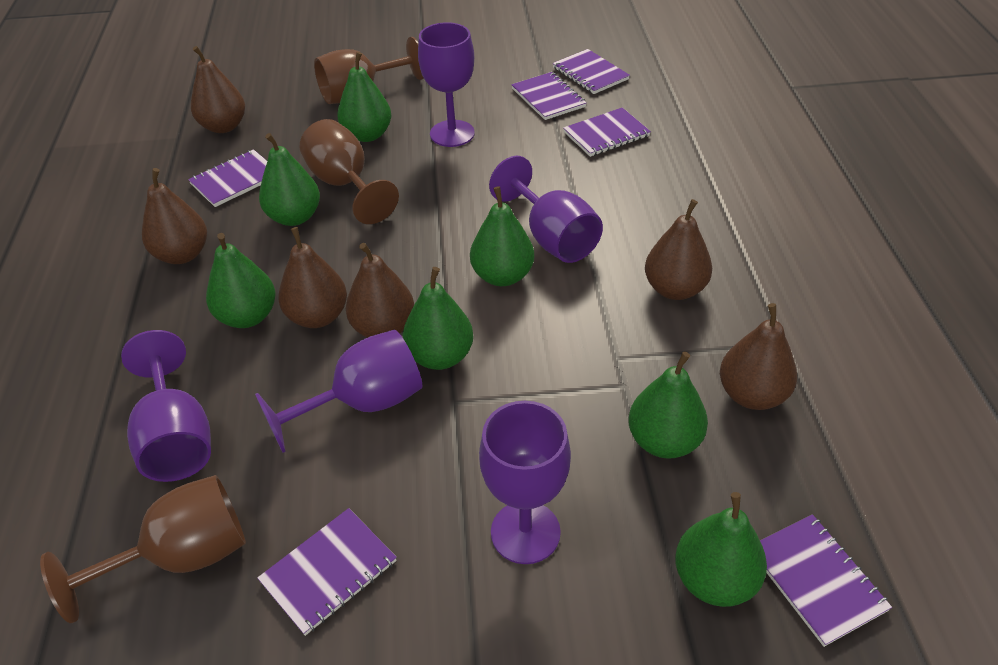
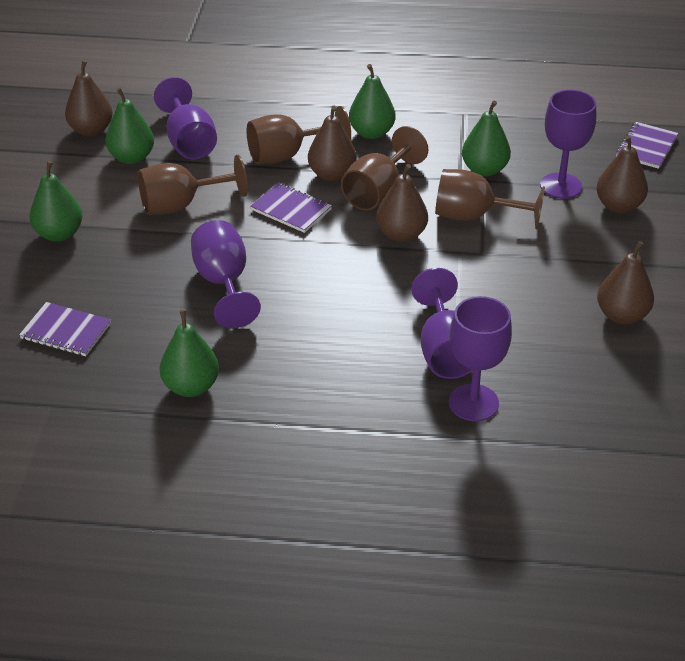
brown goblet: 3 -> 4
brown pear: 6 -> 5
green pear: 7 -> 5
purple notebook: 6 -> 3

